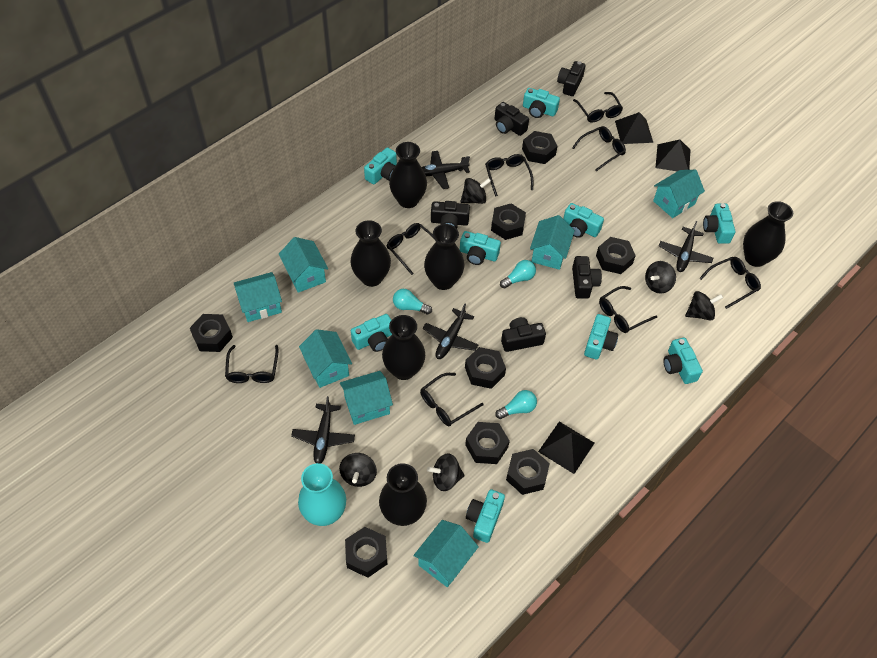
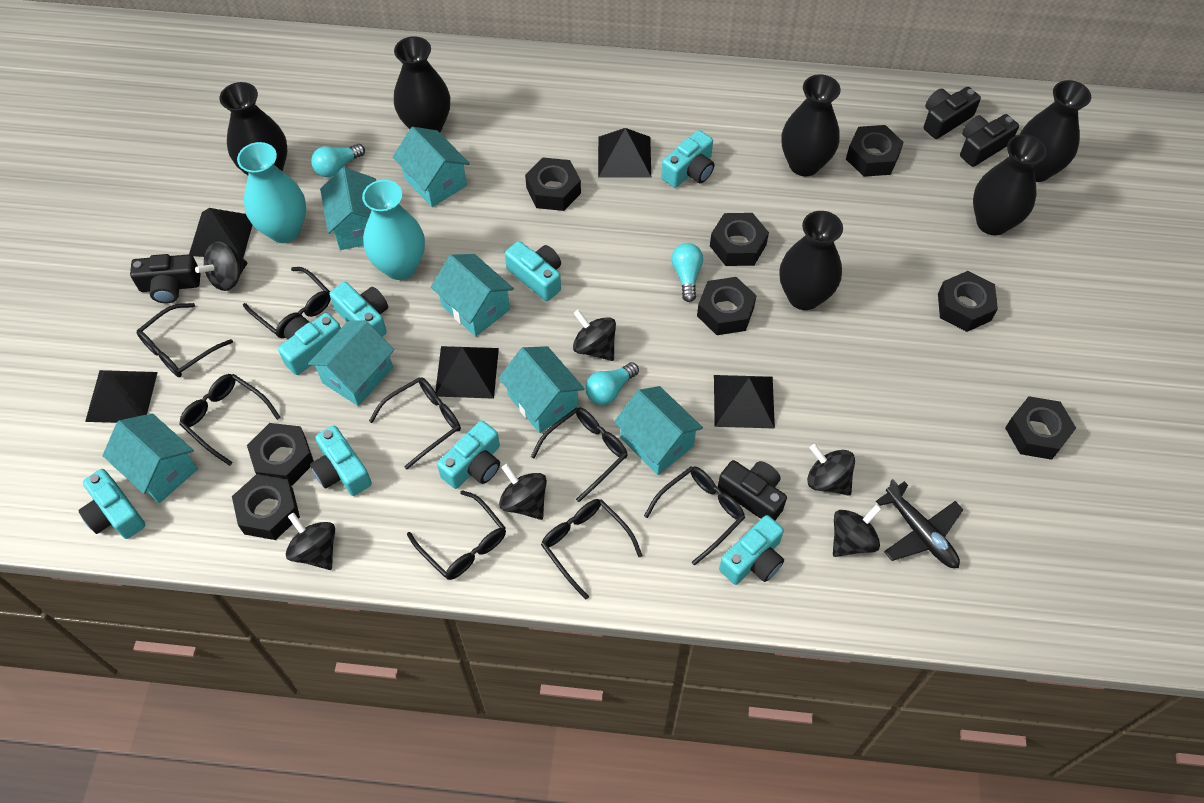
black camera: 5 -> 4
black plane: 4 -> 1
black pyramid: 3 -> 5
black spinning top: 5 -> 6
turquoise camera: 9 -> 8
turquoise vase: 1 -> 2

